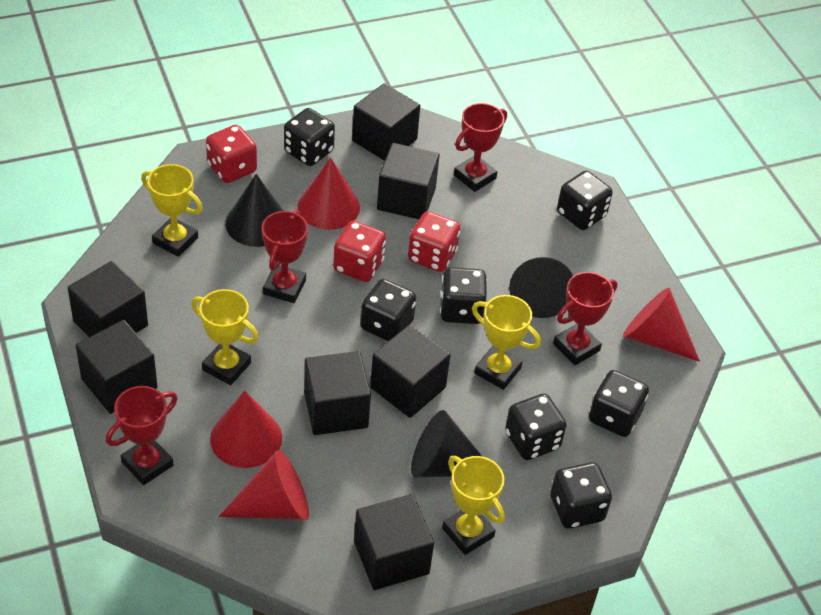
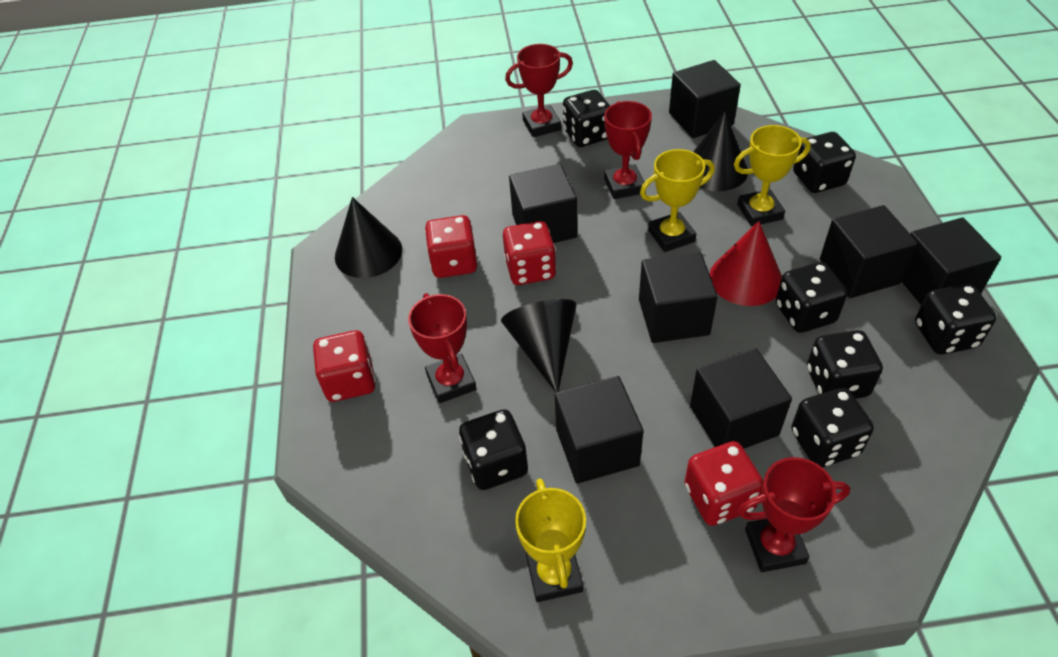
red cone: 4 -> 1
red dice: 3 -> 4
yellow trophy: 4 -> 3

